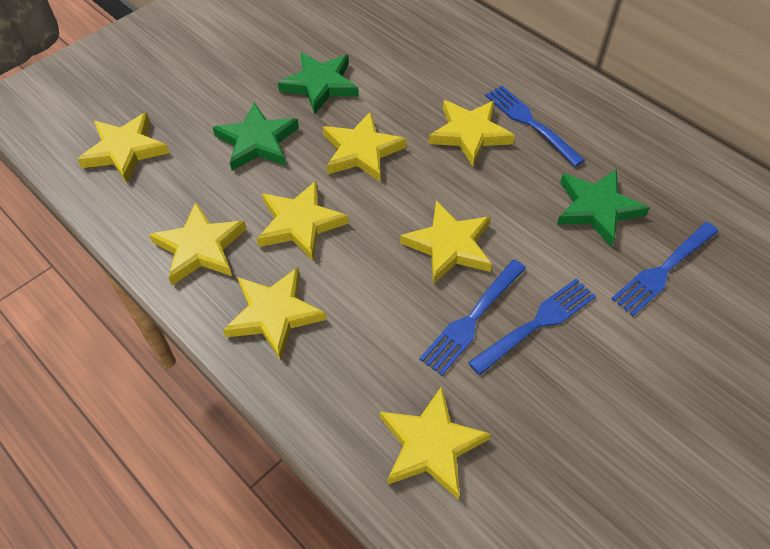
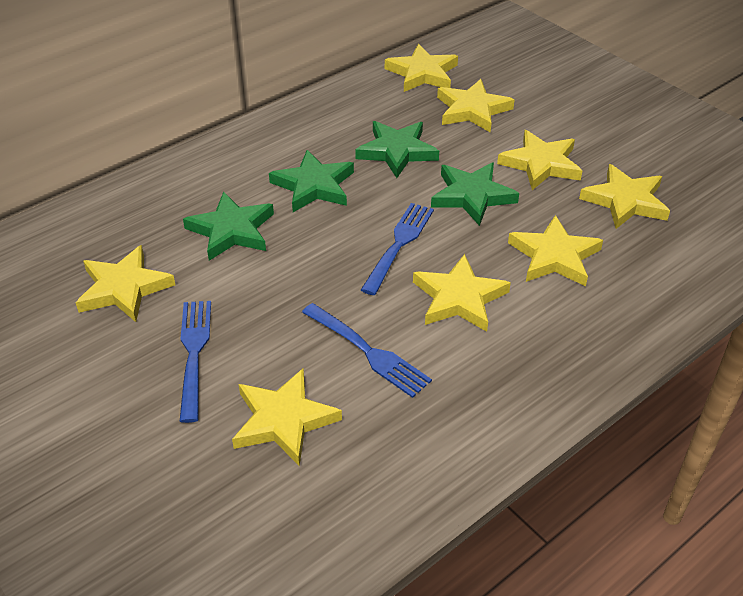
blue fork: 4 -> 3
green star: 3 -> 4

